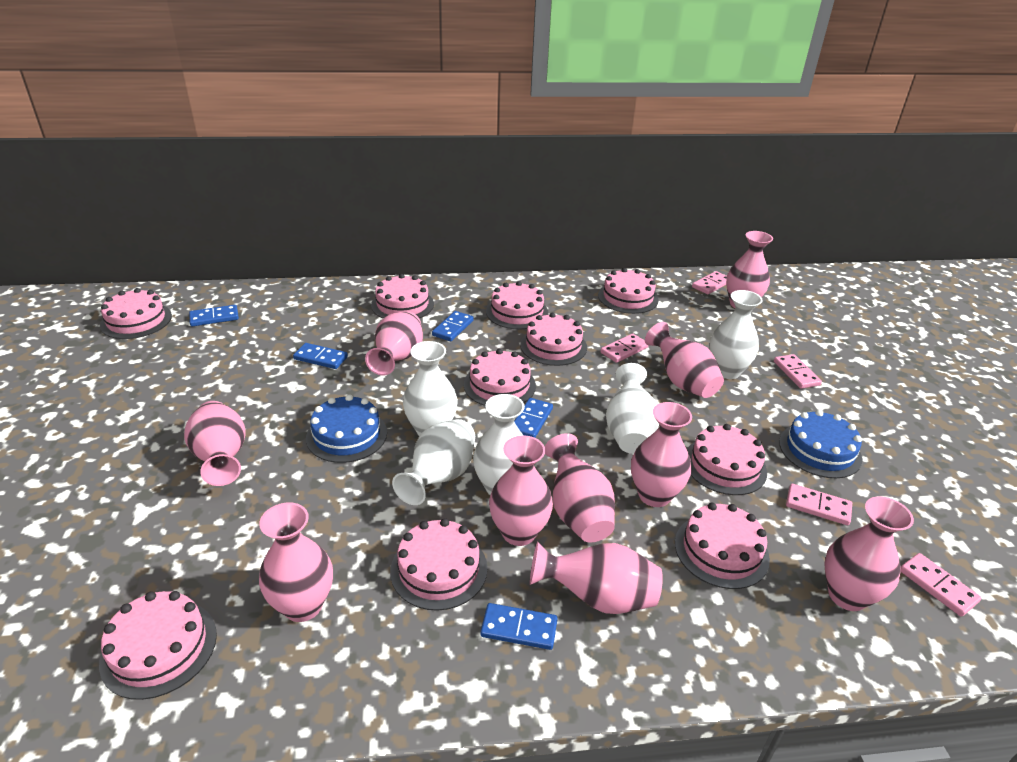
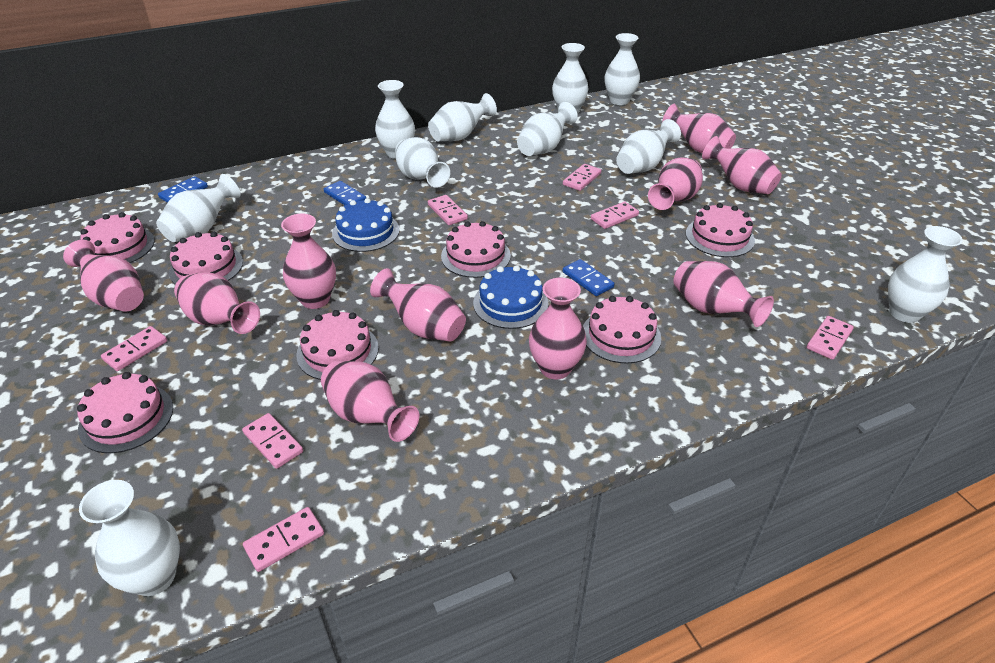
blue domino: 5 -> 3
pink cake: 10 -> 7
pink domino: 5 -> 7
white vase: 5 -> 10

